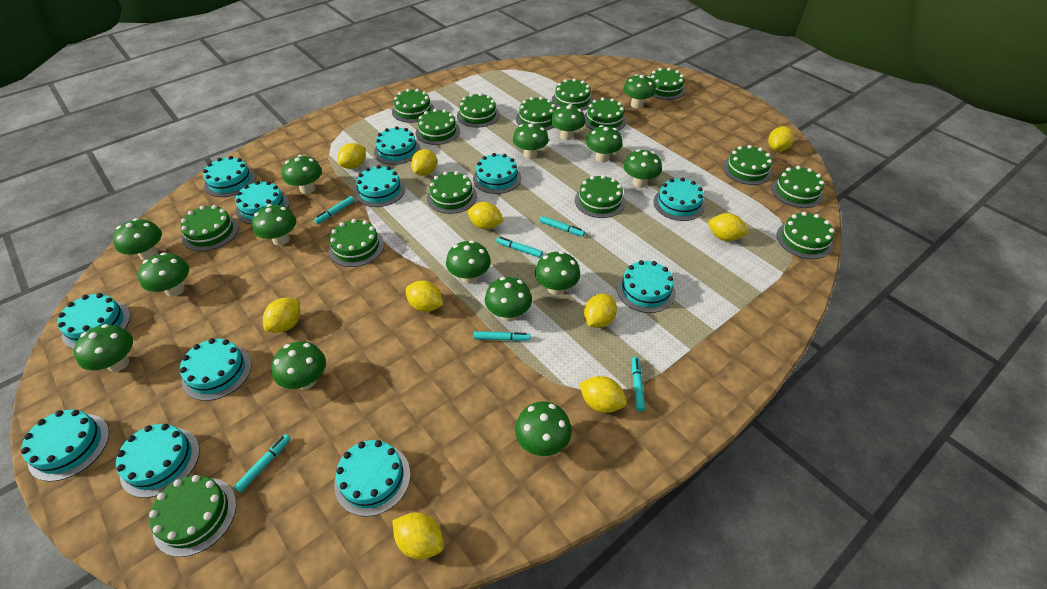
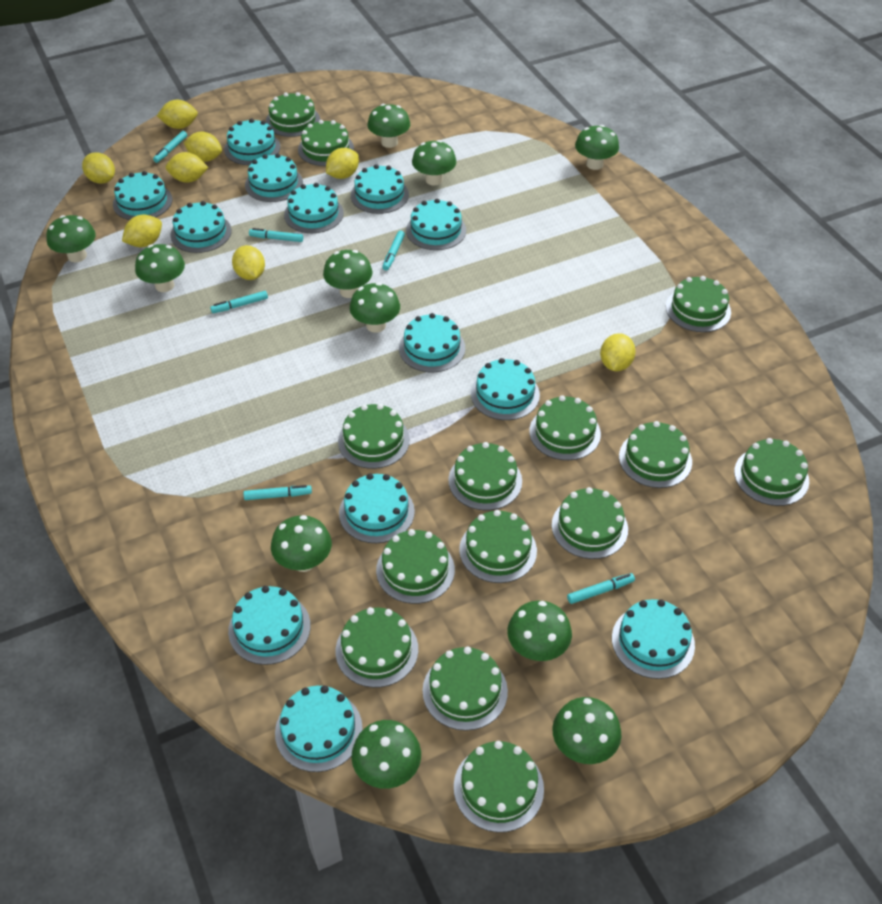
green cake: 15 -> 14
green mushroom: 15 -> 11
turquoise cake: 12 -> 13
yellow lemon: 10 -> 8

